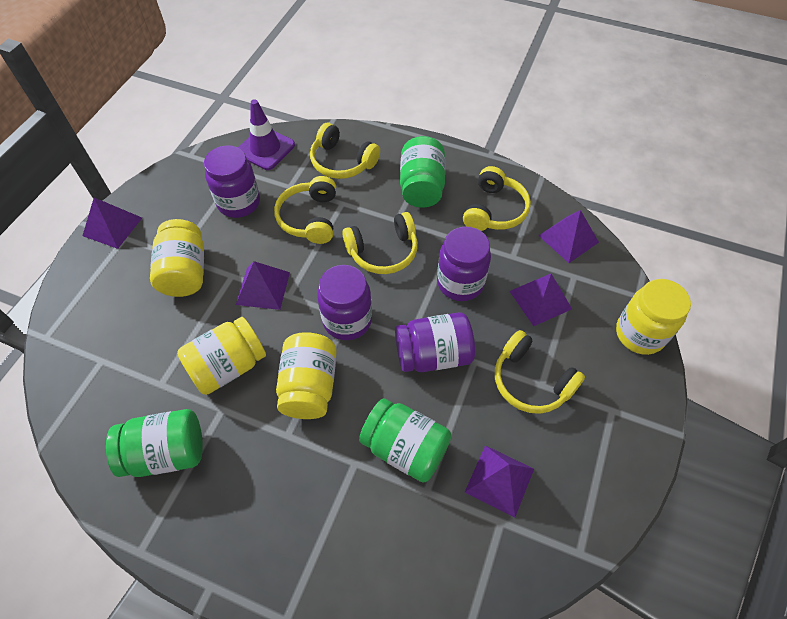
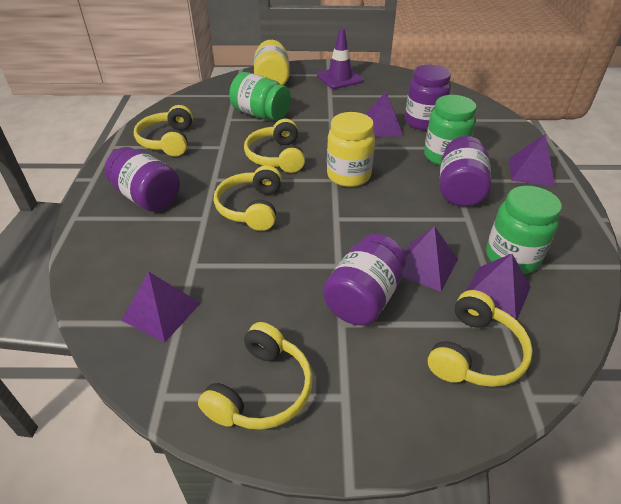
yellow jar: 4 -> 2

